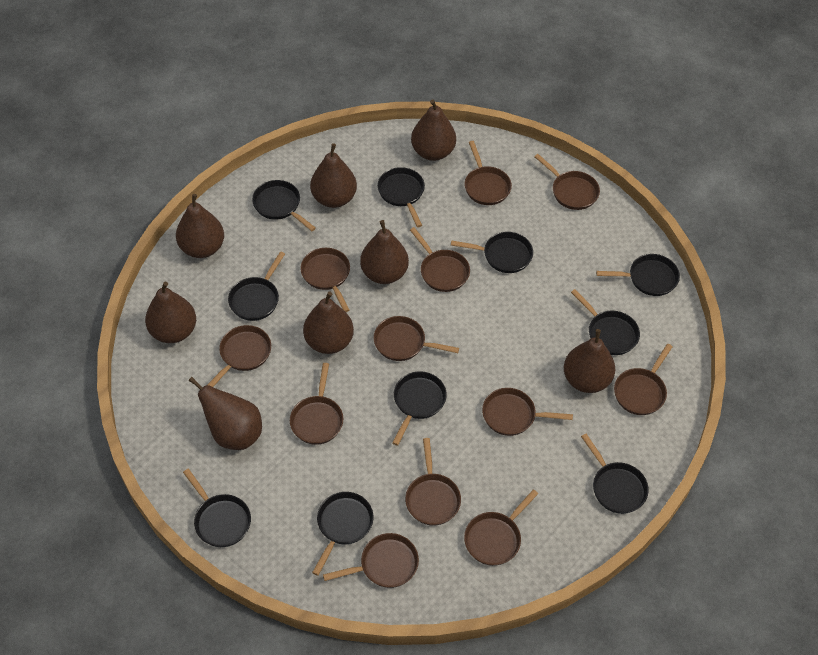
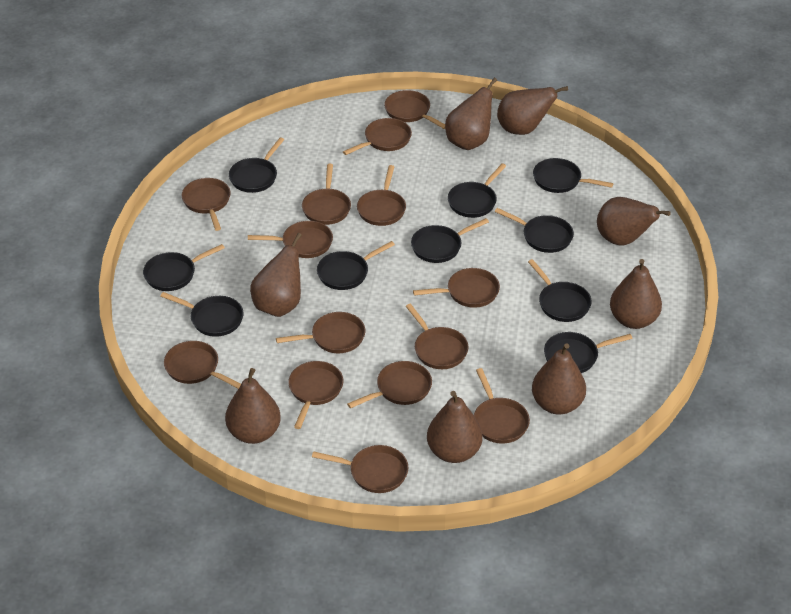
brown pan: 12 -> 14

